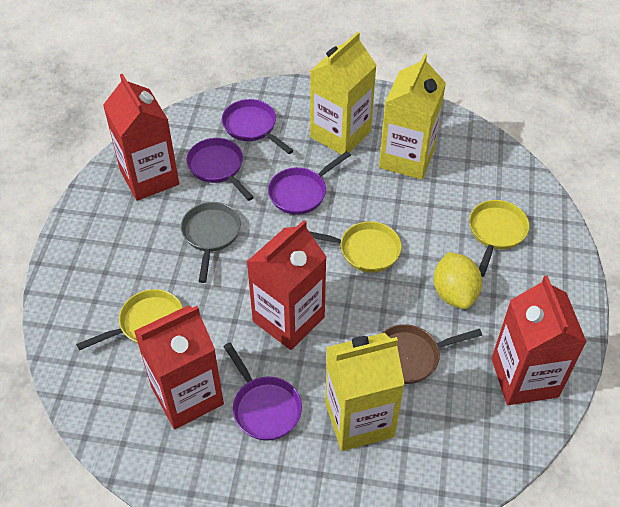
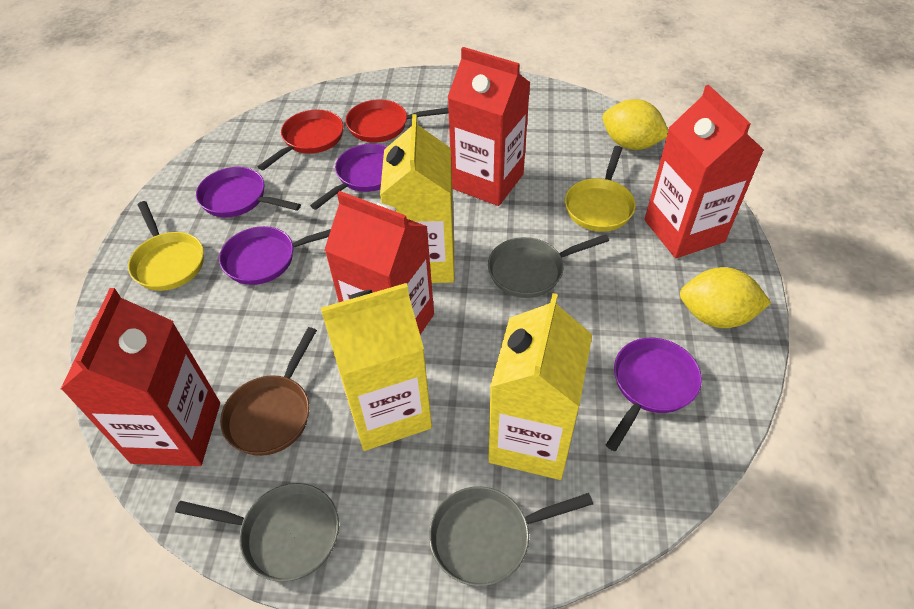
grey pan: 1 -> 3
red pan: 0 -> 2
yellow lemon: 1 -> 2
yellow pan: 3 -> 2

